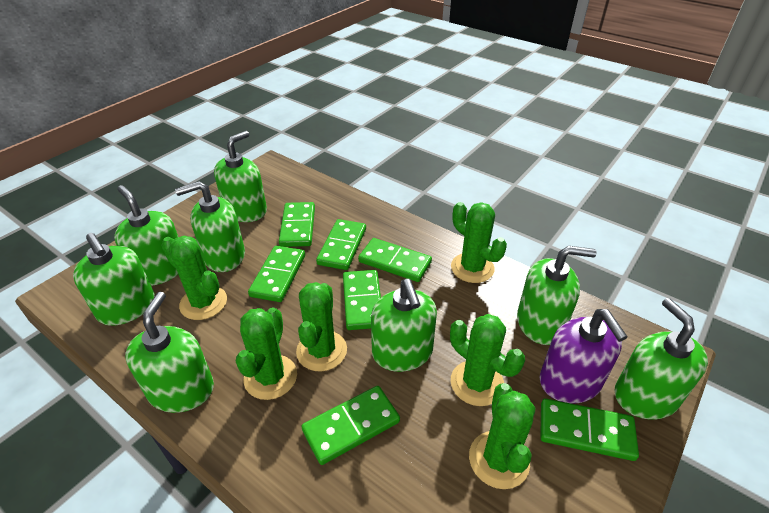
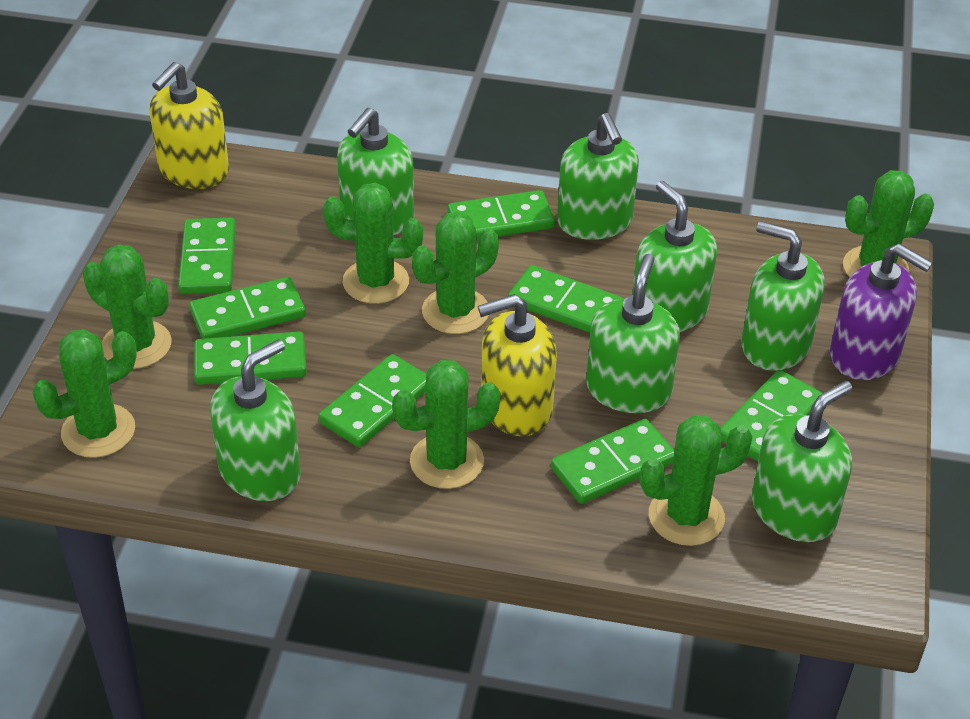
green cactus: 6 -> 7
green domino: 7 -> 8
green soap dispenser: 8 -> 7
yellow soap dispenser: 0 -> 2

